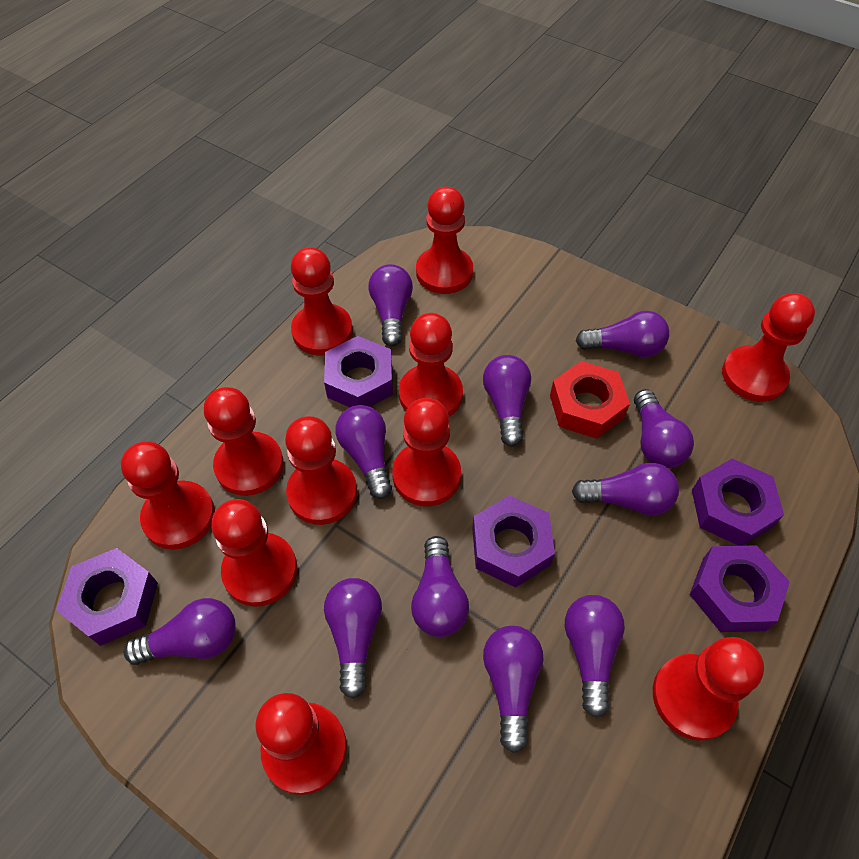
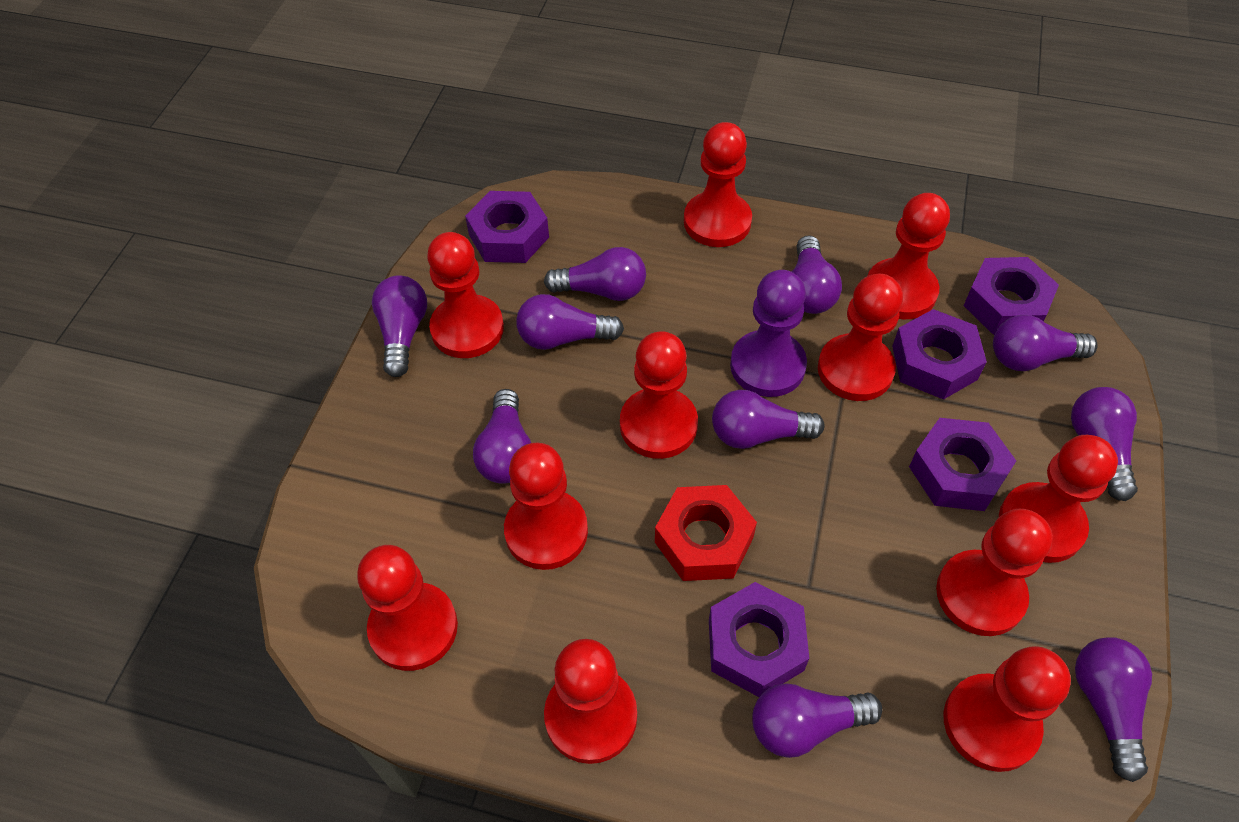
purple light bulb: 11 -> 10
purple pawn: 0 -> 1

